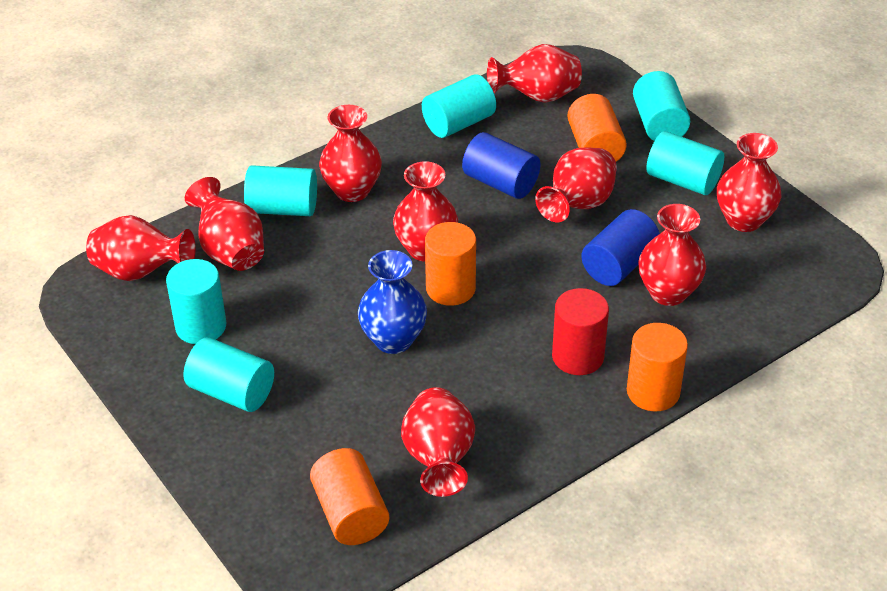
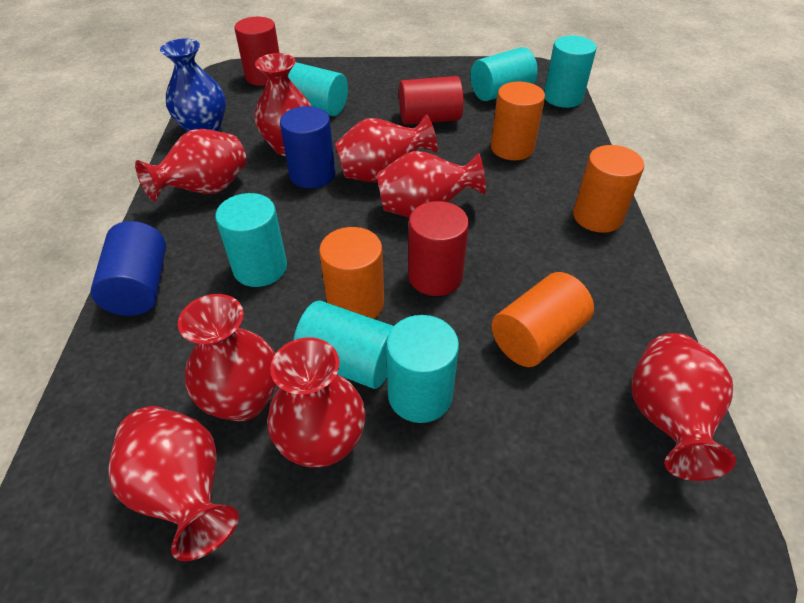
red cylinder: 1 -> 3
red vase: 9 -> 8

